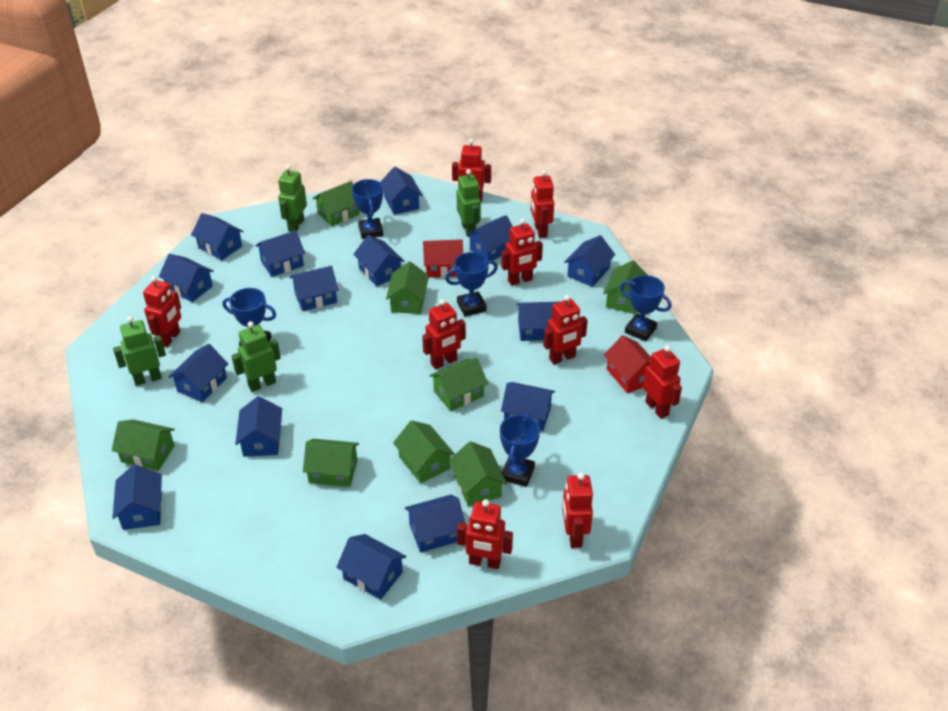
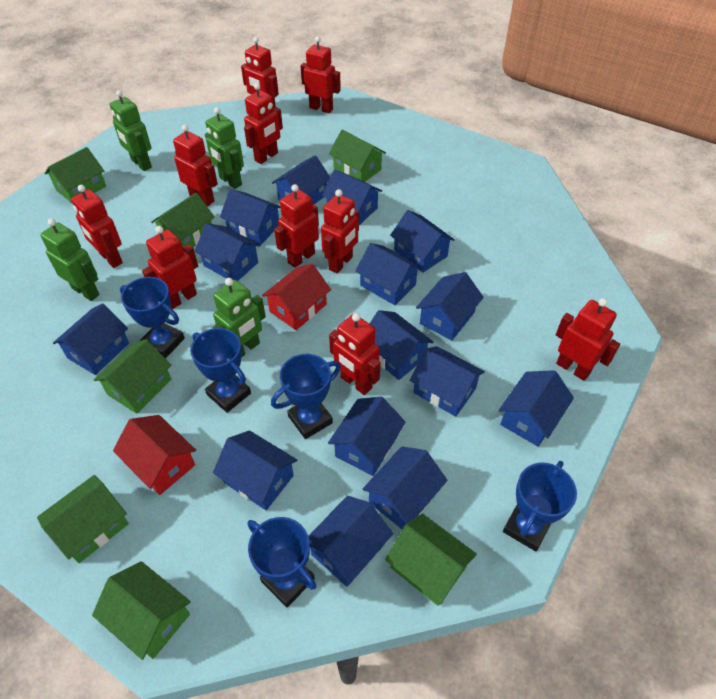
green house: 8 -> 7
red robot: 9 -> 10

